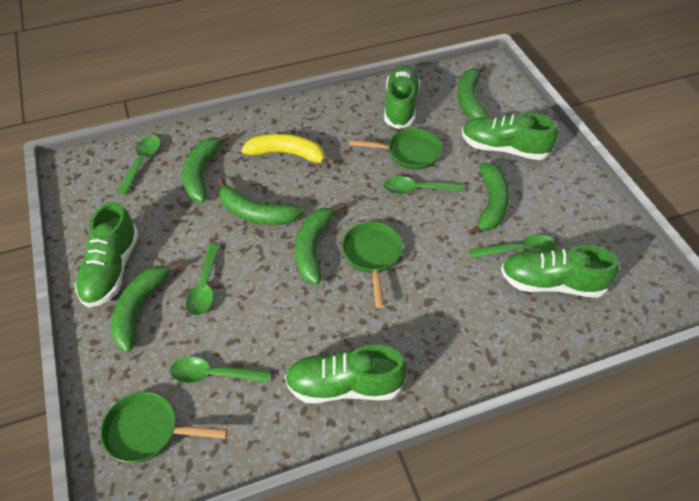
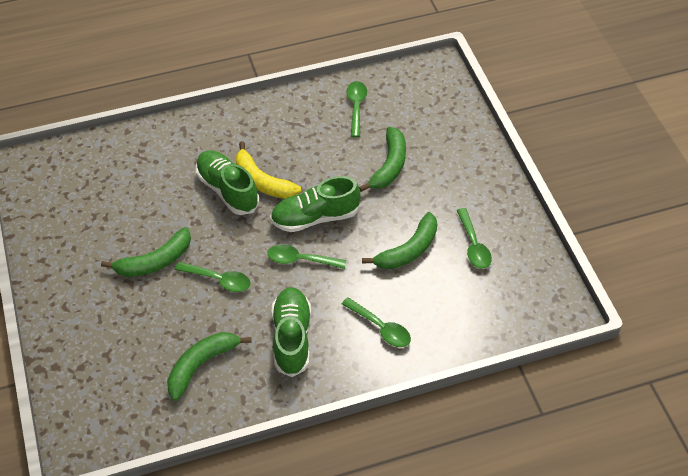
green banana: 6 -> 4
green pan: 3 -> 0
green shoe: 5 -> 3

